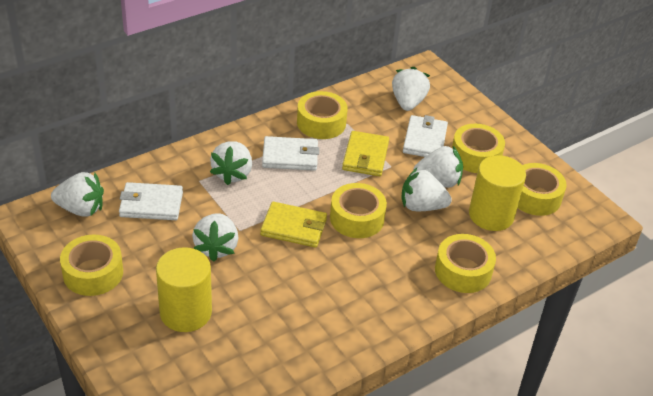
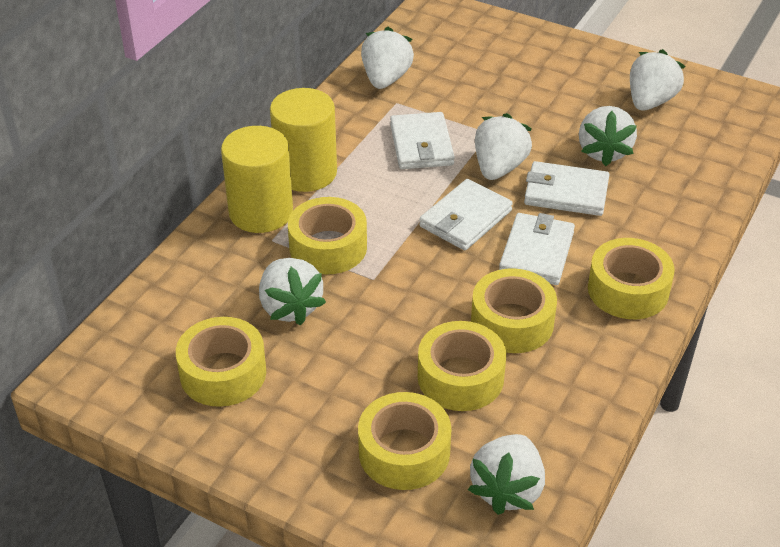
white wallet: 3 -> 4
yellow wallet: 2 -> 0

